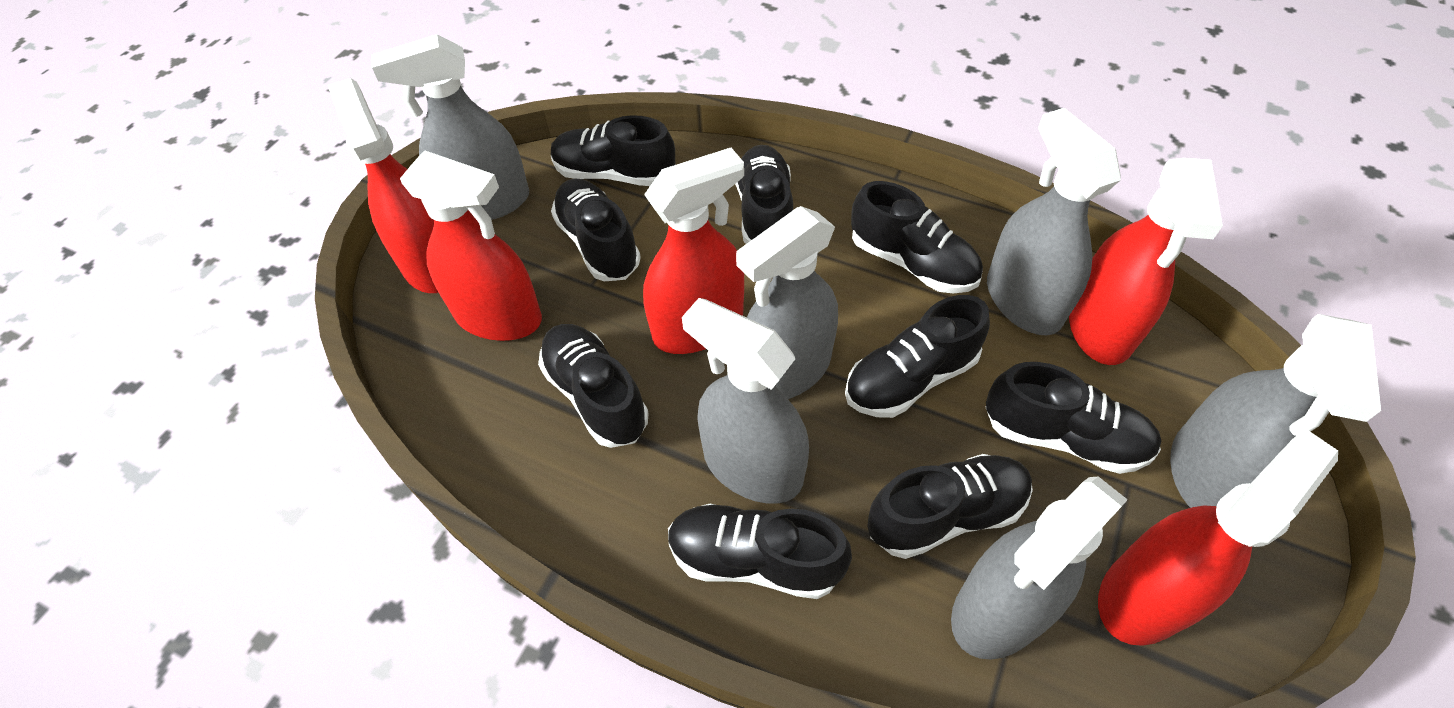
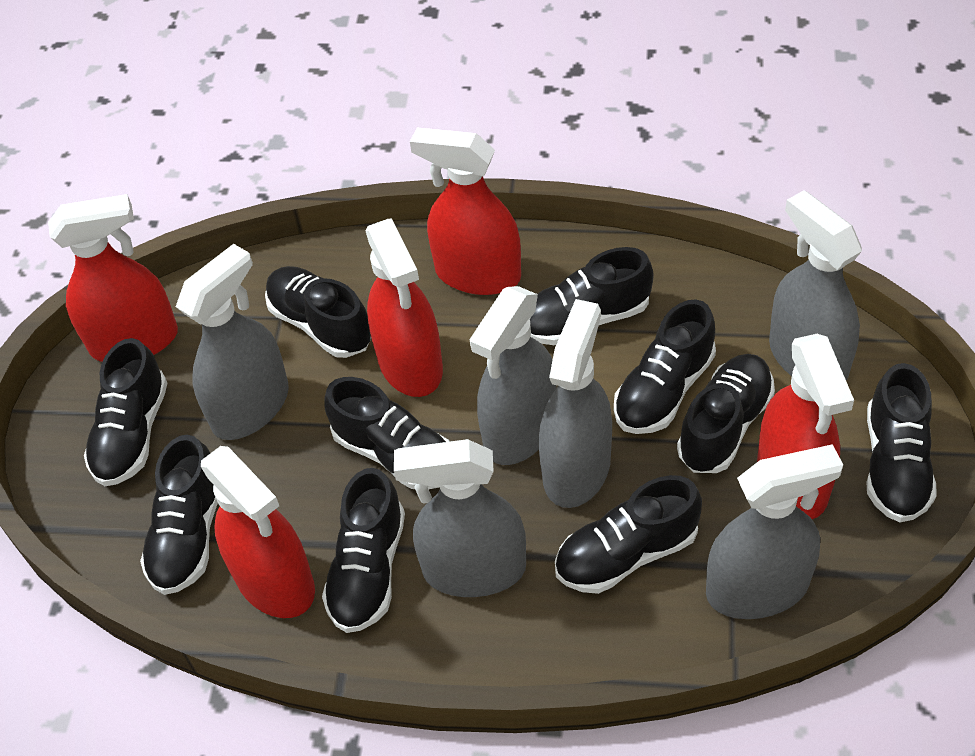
black shoe: 9 -> 10

